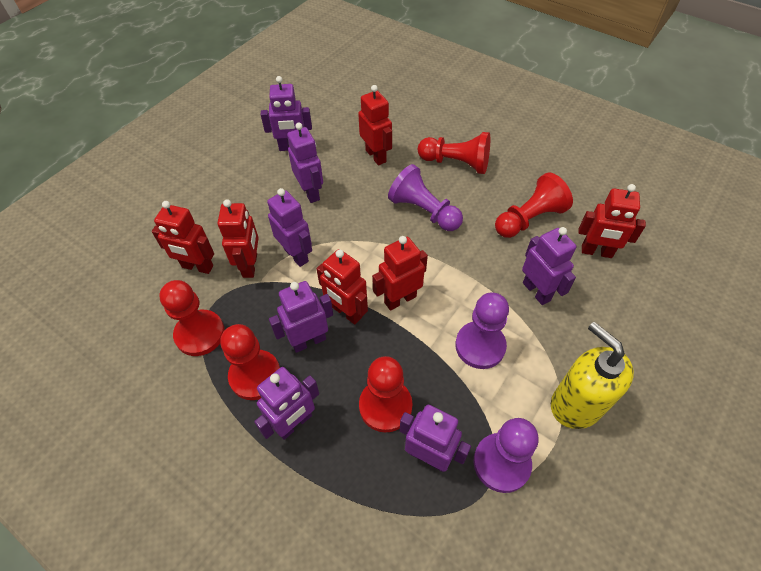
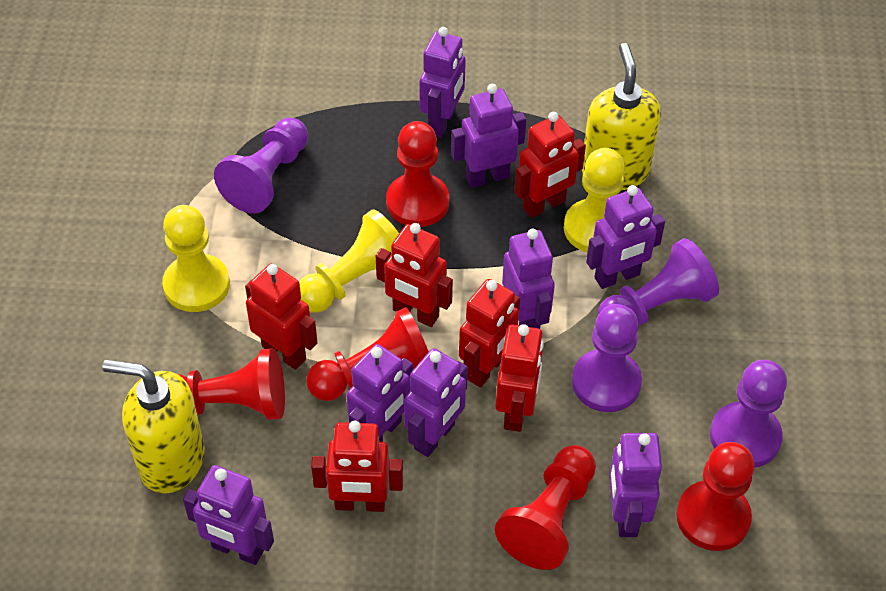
purple pawn: 3 -> 4
purple robot: 7 -> 8
yellow pawn: 0 -> 3
yellow soap dispenser: 1 -> 2

